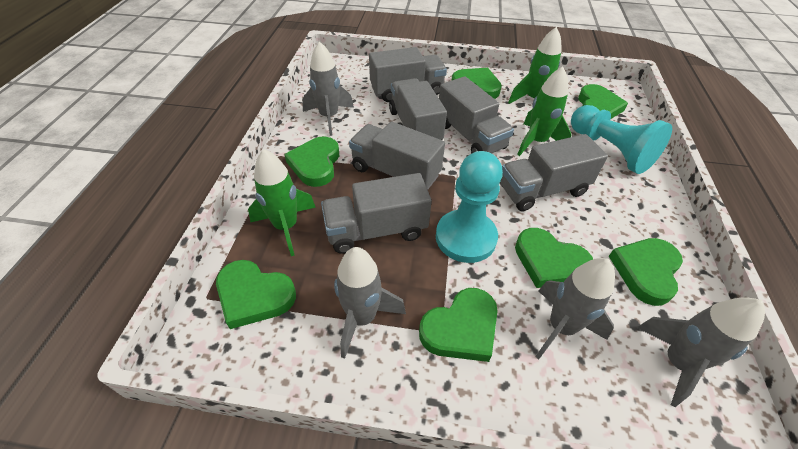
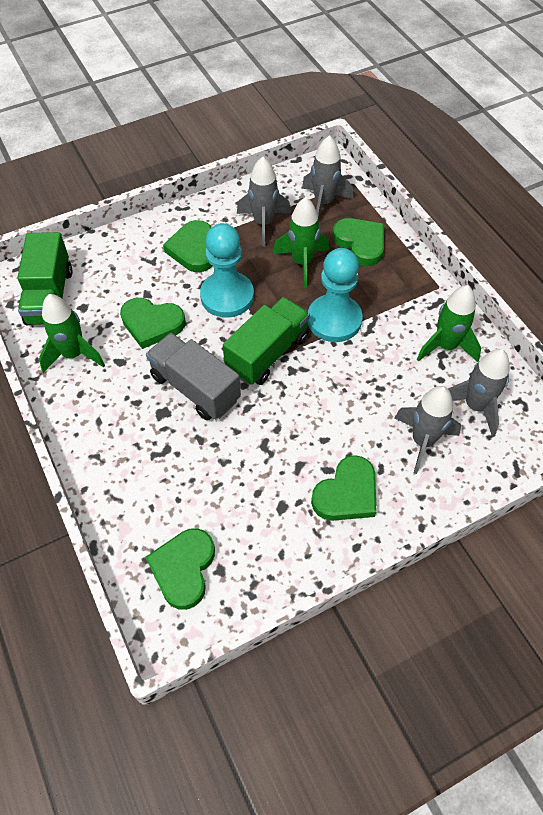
green heart: 7 -> 5
green truck: 0 -> 2
grey truck: 6 -> 1

